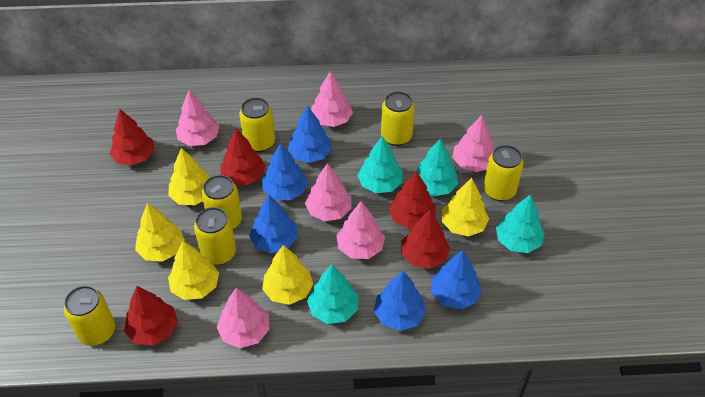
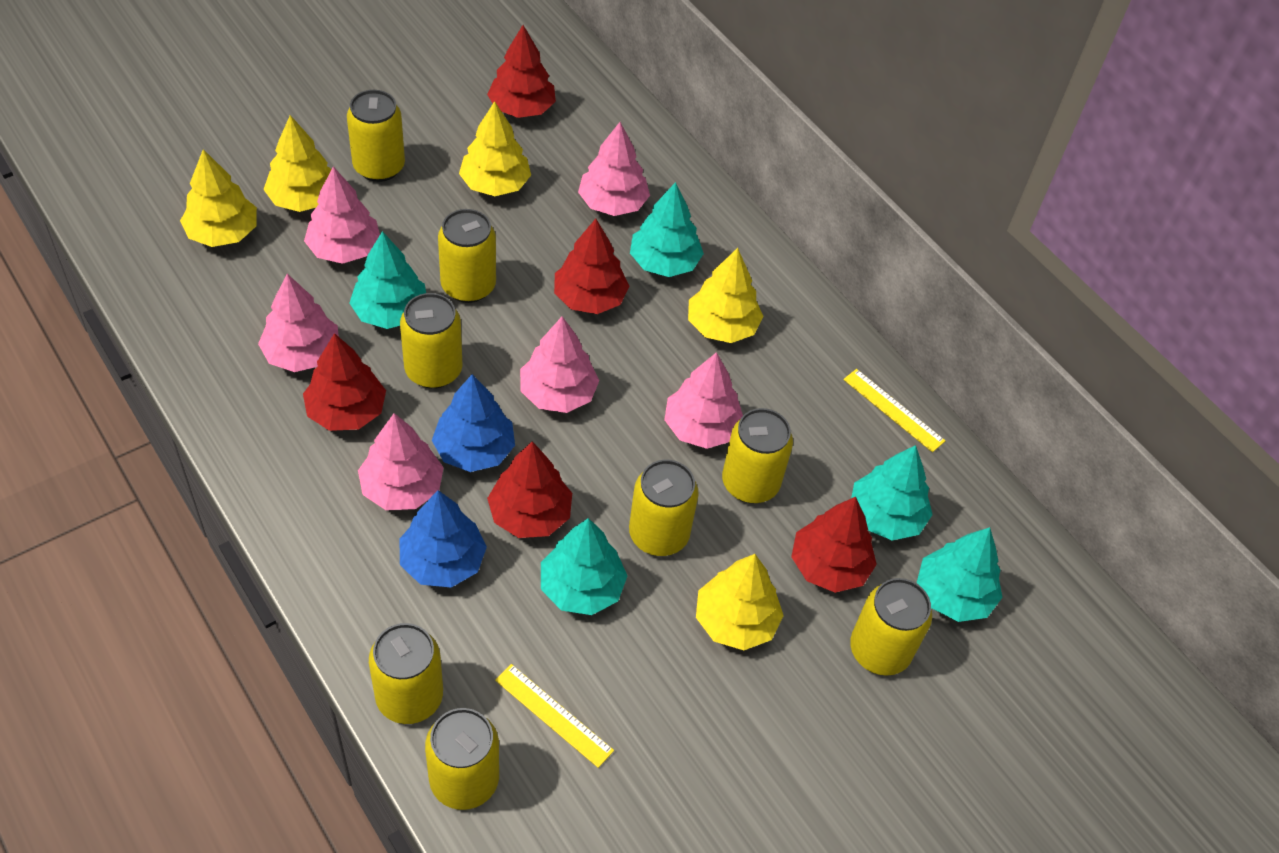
blue tree: 5 -> 2
turquoise tree: 4 -> 5
yellow can: 6 -> 8
yellow ruler: 0 -> 2

